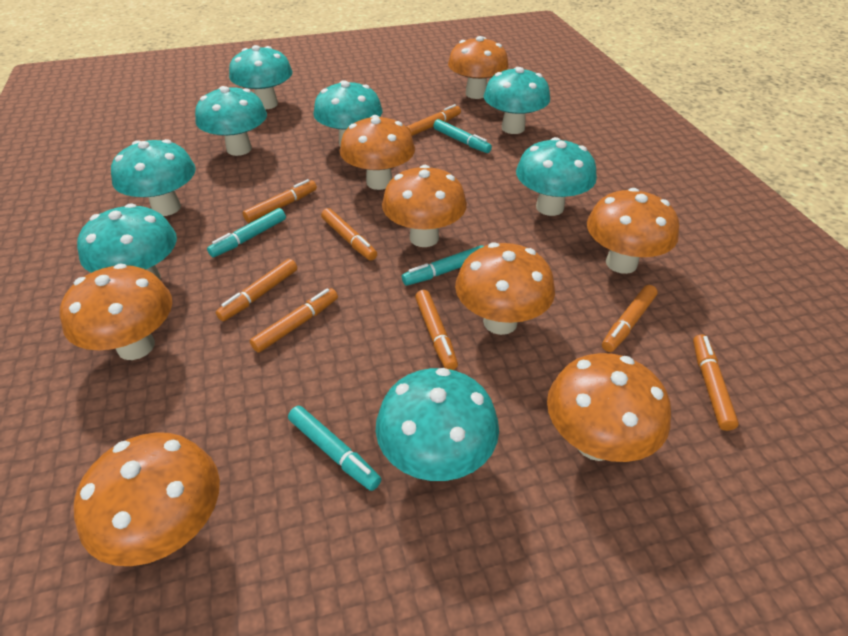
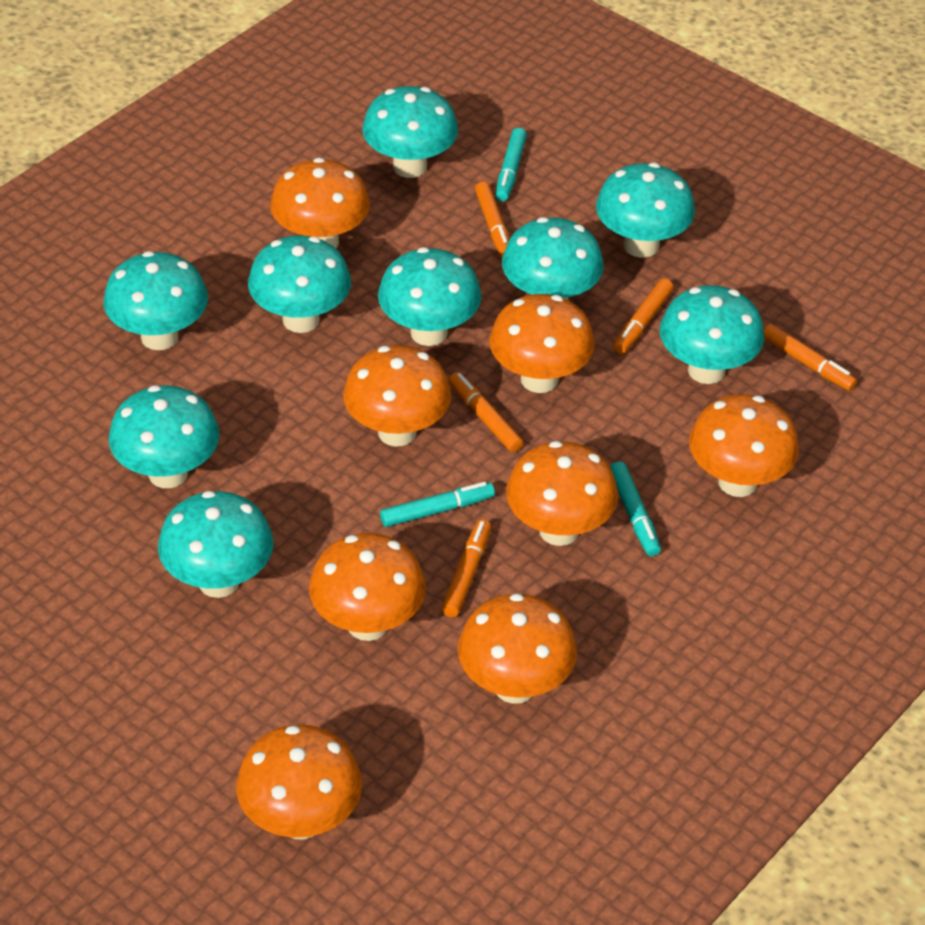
orange marker: 8 -> 5
turquoise marker: 4 -> 3
turquoise mushroom: 8 -> 9

